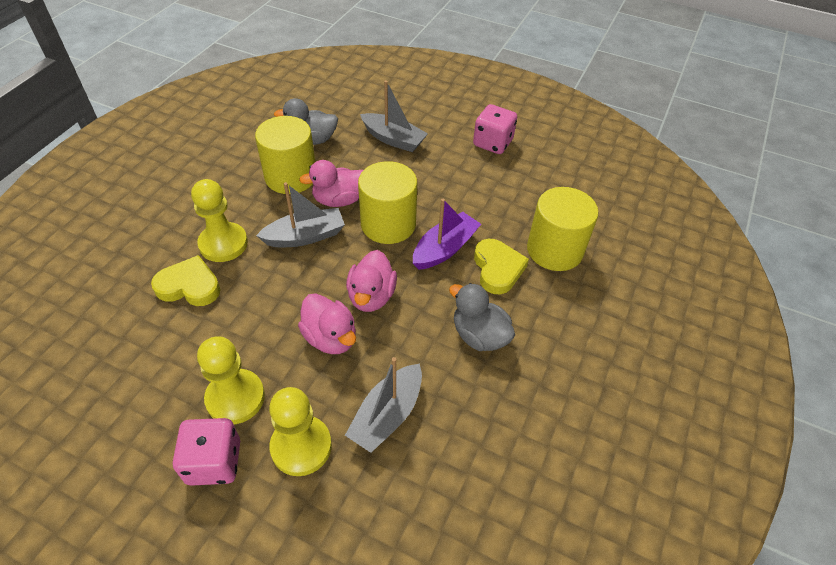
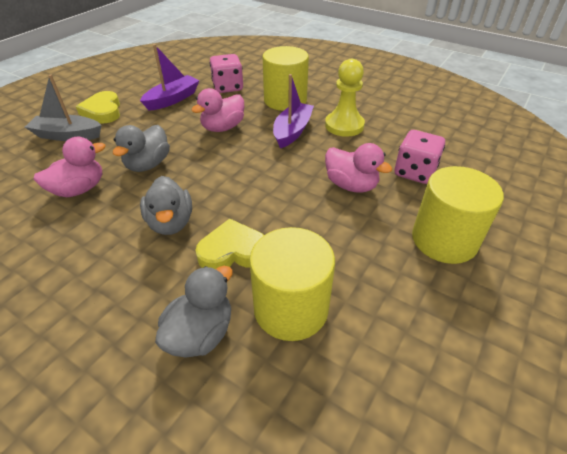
grey boat: 3 -> 1
grey duck: 2 -> 3
purple boat: 1 -> 2
yellow pawn: 3 -> 1

